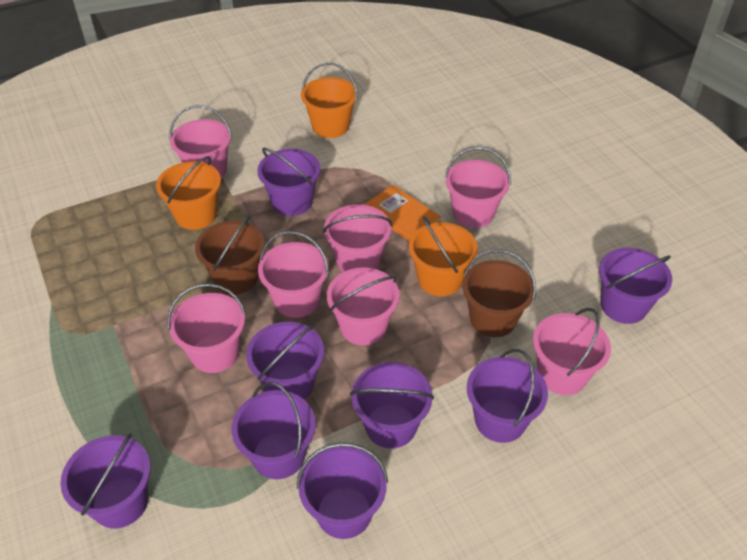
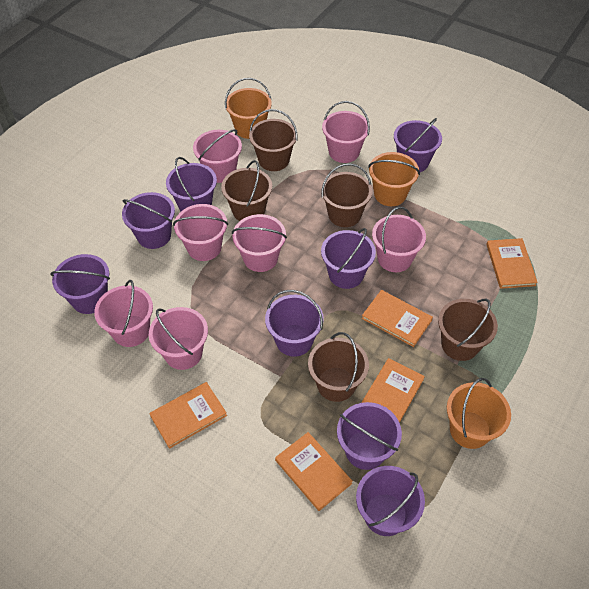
brown bucket: 2 -> 5
orange book: 1 -> 5

